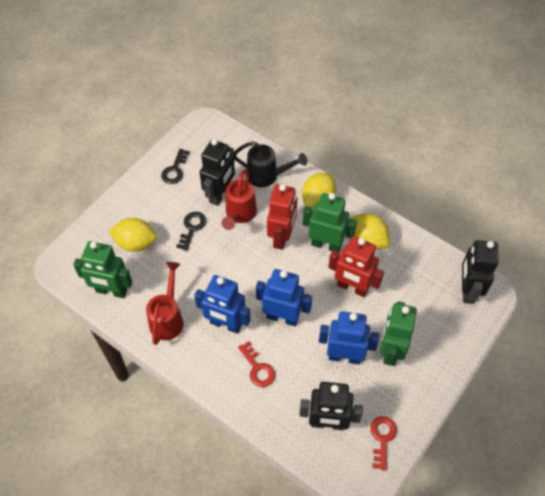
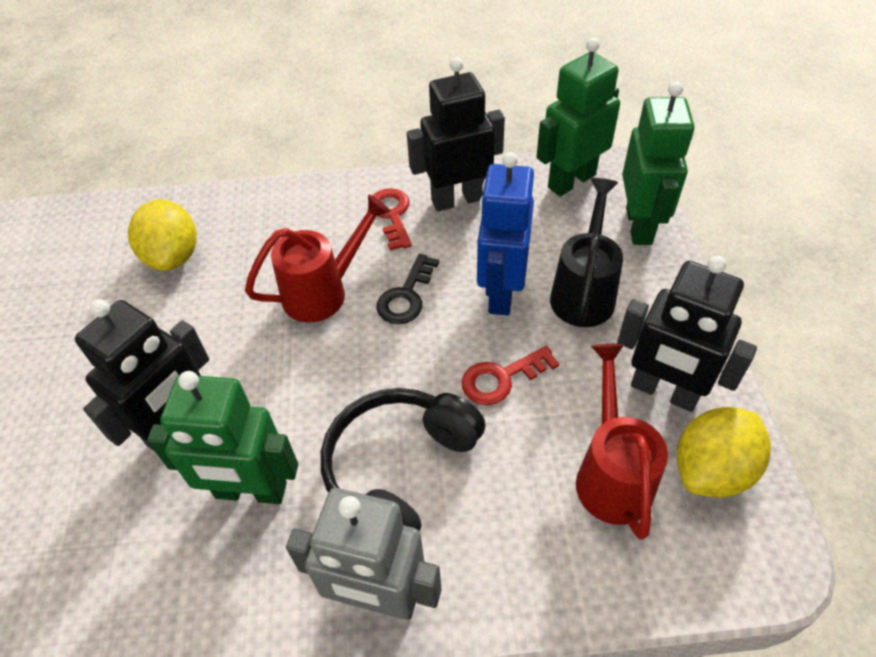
black headphones: 0 -> 1
black key: 2 -> 1
blue robot: 3 -> 1
grey robot: 0 -> 1
red robot: 2 -> 0
yellow lemon: 3 -> 2

